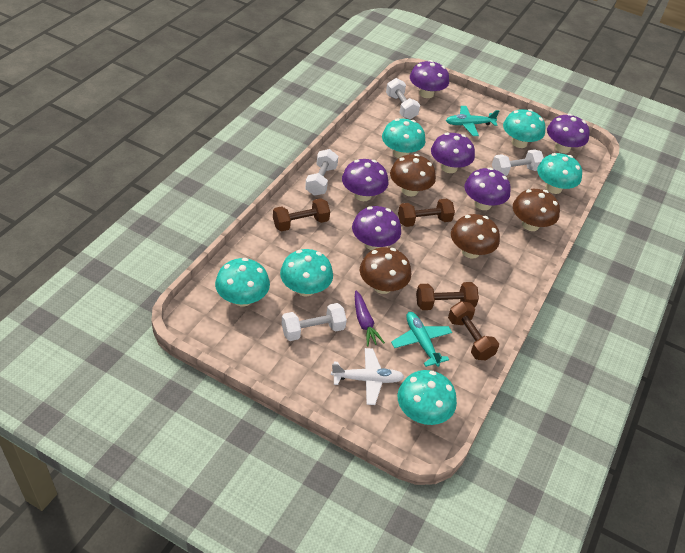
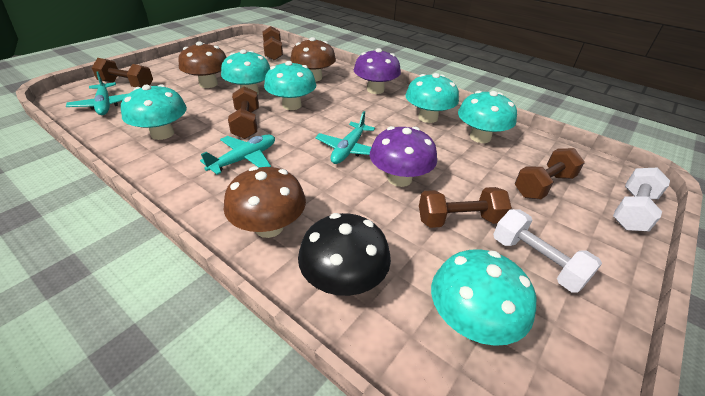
black mushroom: 0 -> 1
brown dumbbell: 4 -> 5
brown mushroom: 4 -> 3
purple carrot: 1 -> 0
purple mushroom: 6 -> 2
turquoise plane: 2 -> 3
white dumbbell: 4 -> 2
white plane: 1 -> 0

